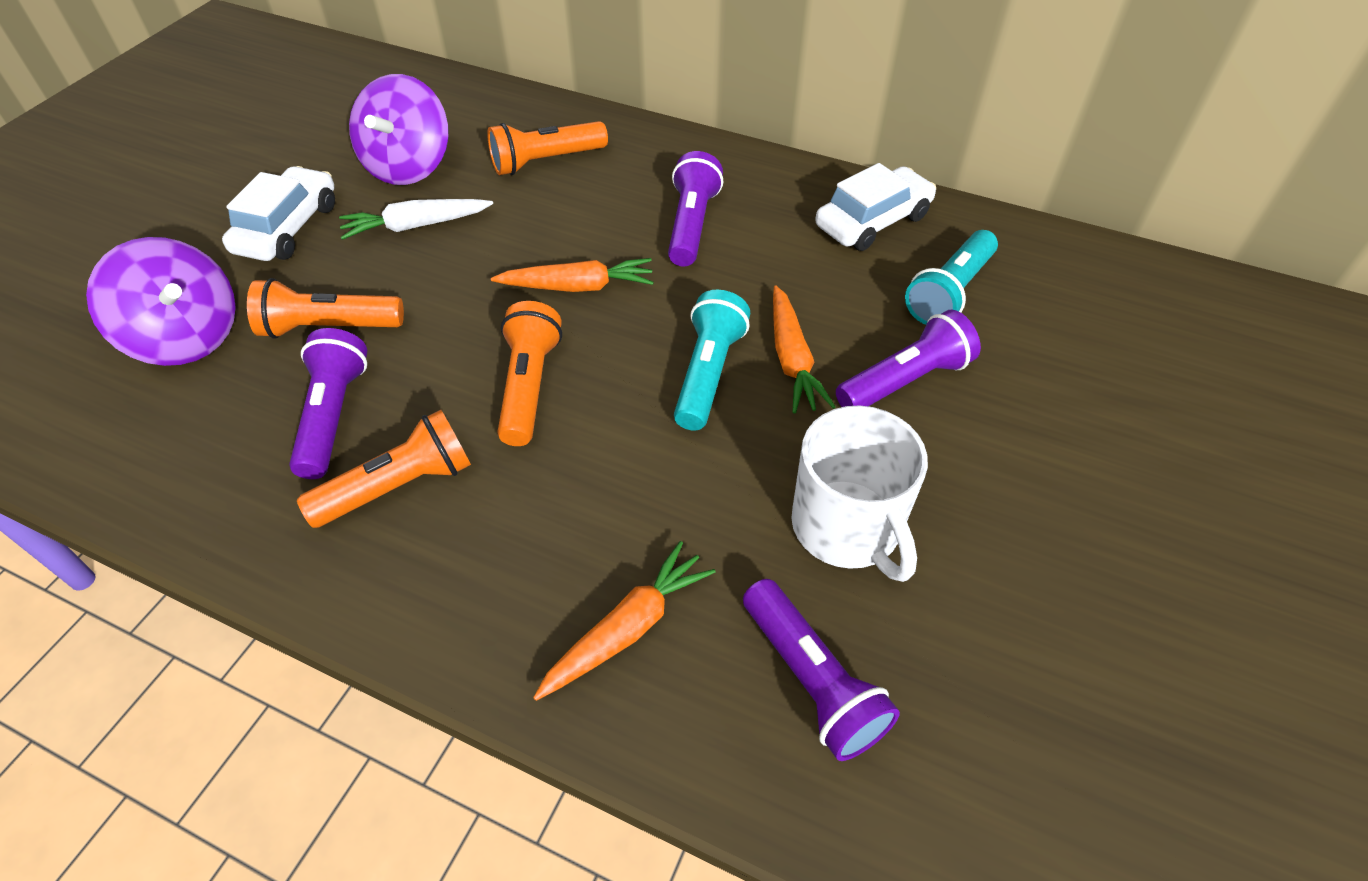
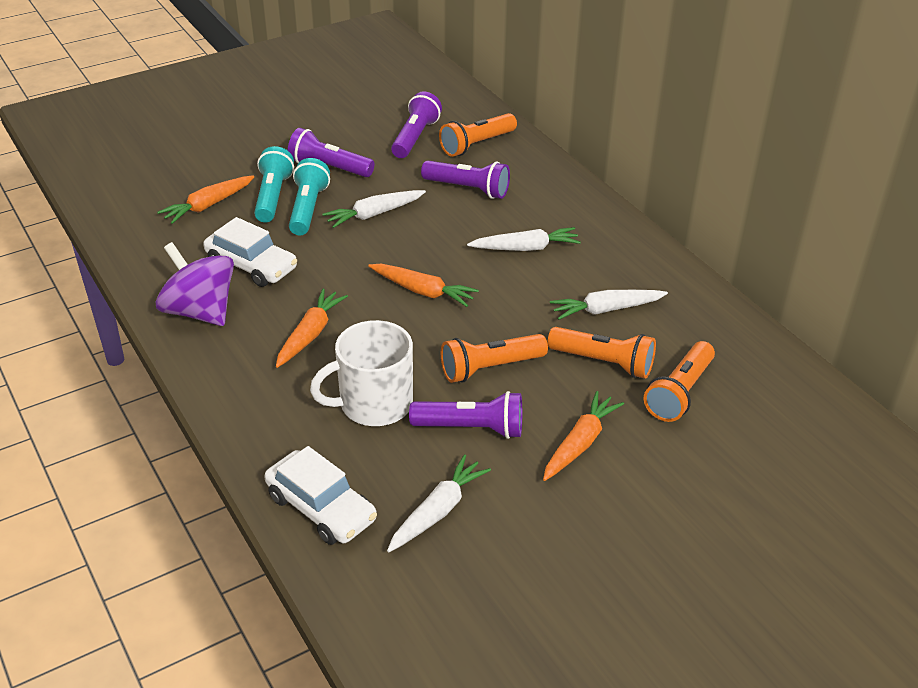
orange carrot: 3 -> 4
purple spinning top: 2 -> 1
white carrot: 1 -> 4

